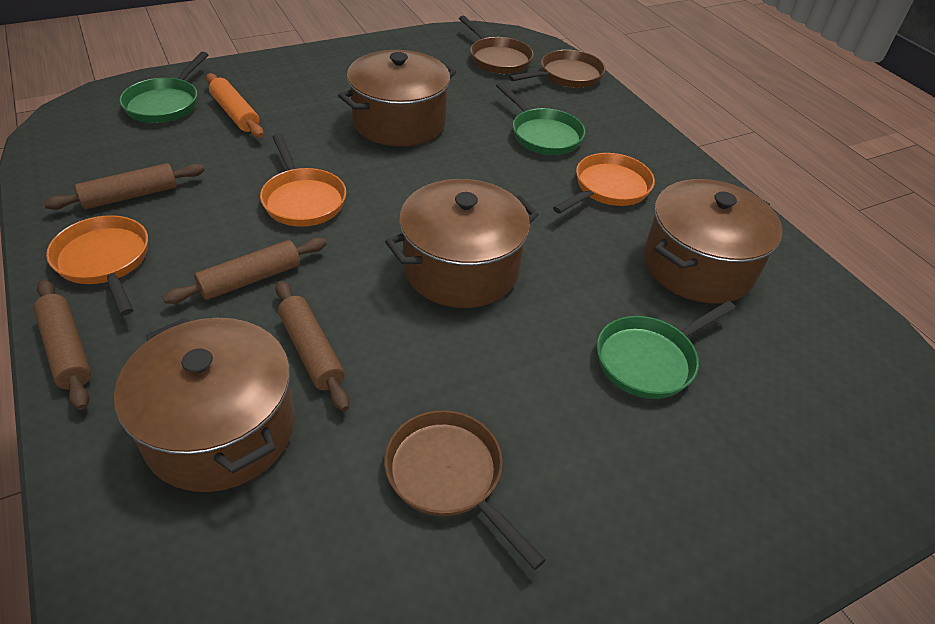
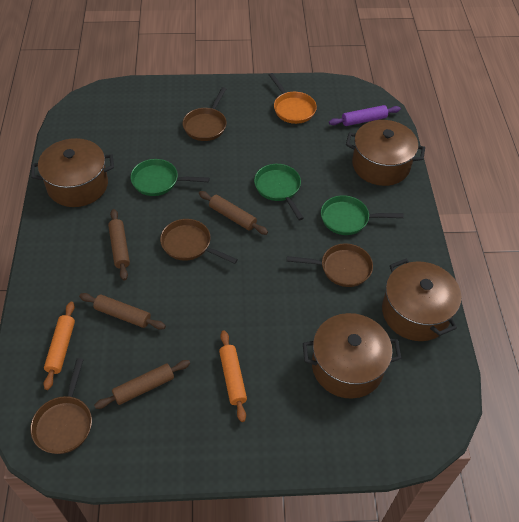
brown pan: 3 -> 4
orange pan: 3 -> 1
orange rolling pin: 1 -> 2
purple rolling pin: 0 -> 1

